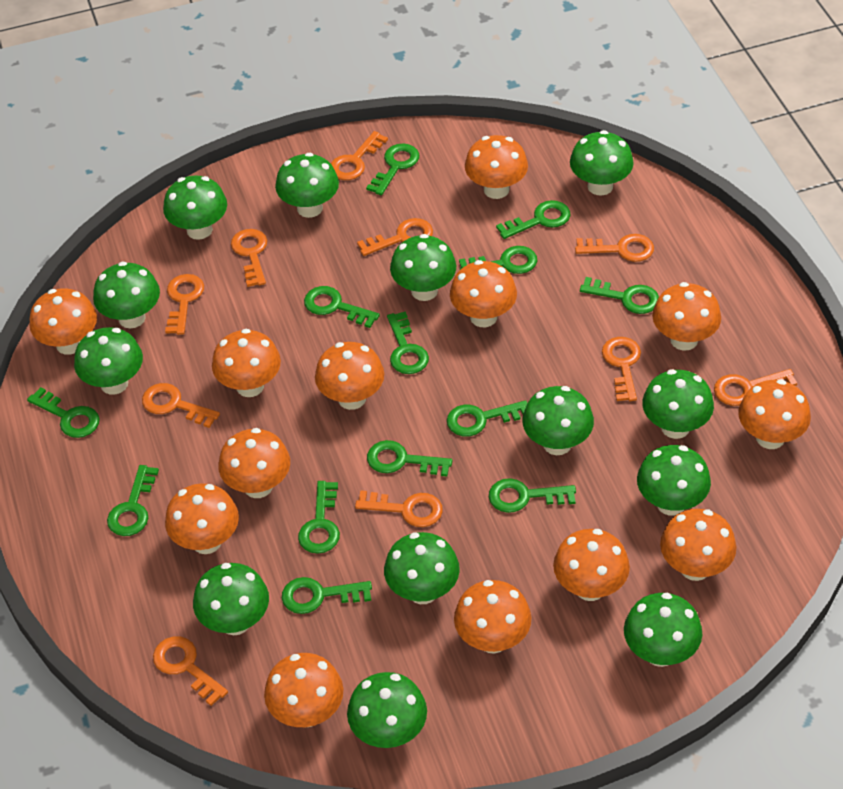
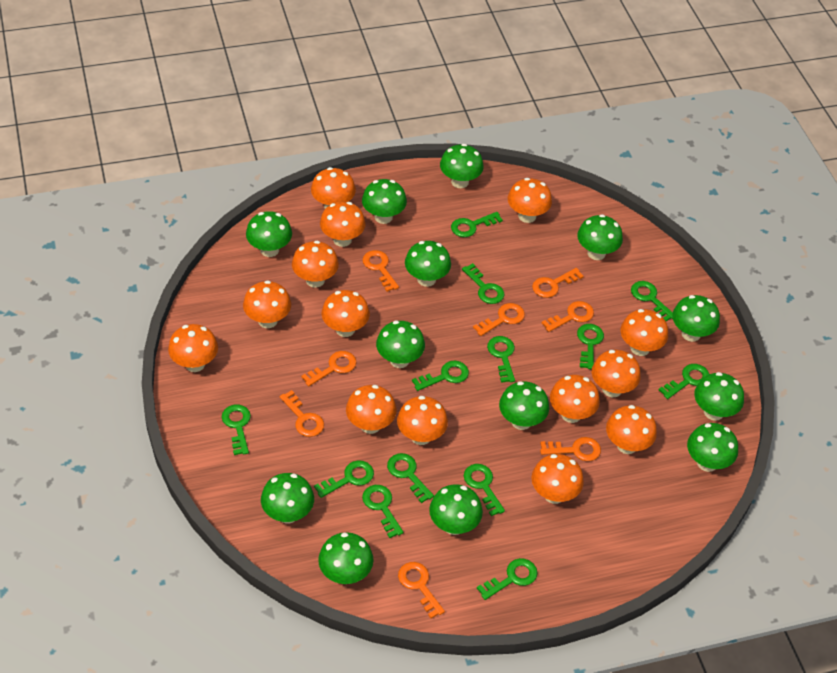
orange key: 10 -> 8
orange mushroom: 13 -> 14

